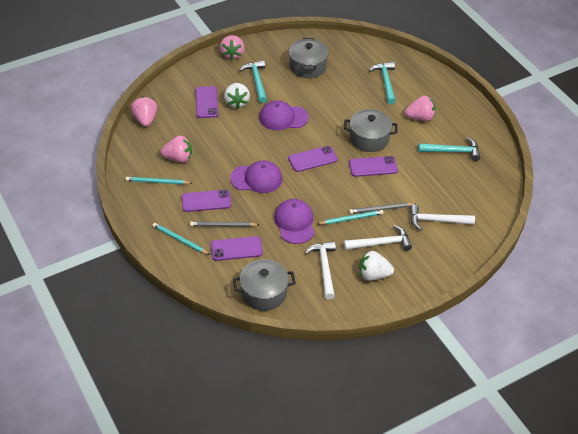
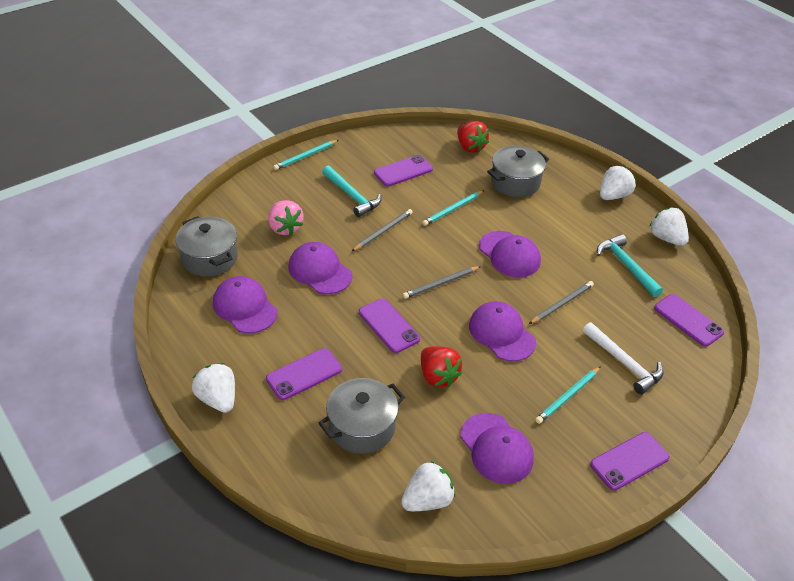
grey pencil: 2 -> 3
pink strawberry: 4 -> 1
purple cap: 3 -> 5
red strawberry: 0 -> 2
turquoise hammer: 3 -> 2
white hammer: 3 -> 1
white strawberry: 2 -> 4

